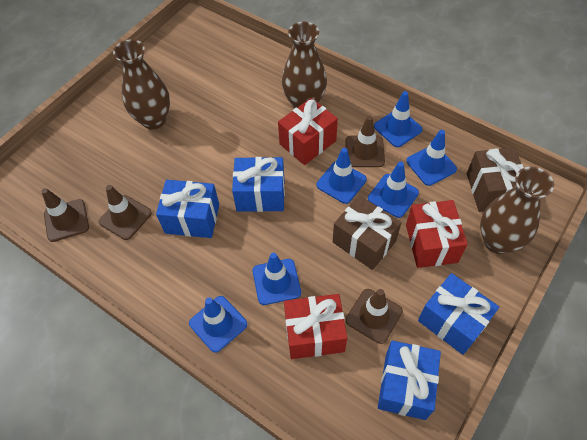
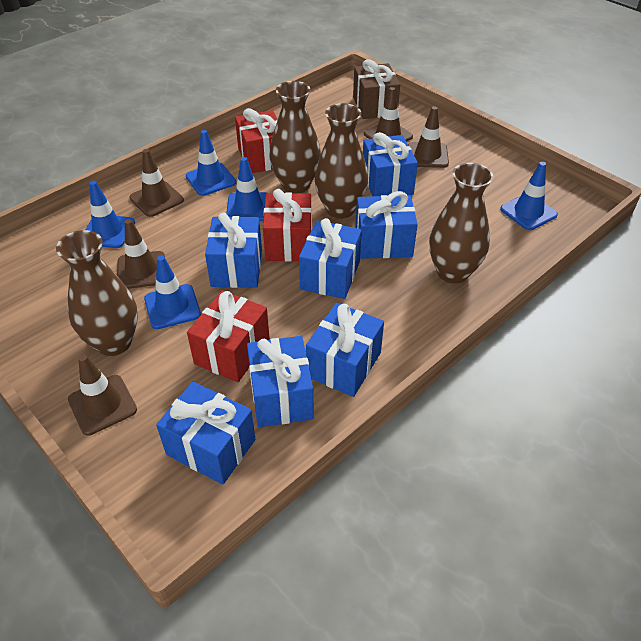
blue gift: 4 -> 7
blue traffic cone: 6 -> 5
brown gift: 2 -> 1
brown traffic cone: 4 -> 5
brown vase: 3 -> 4

